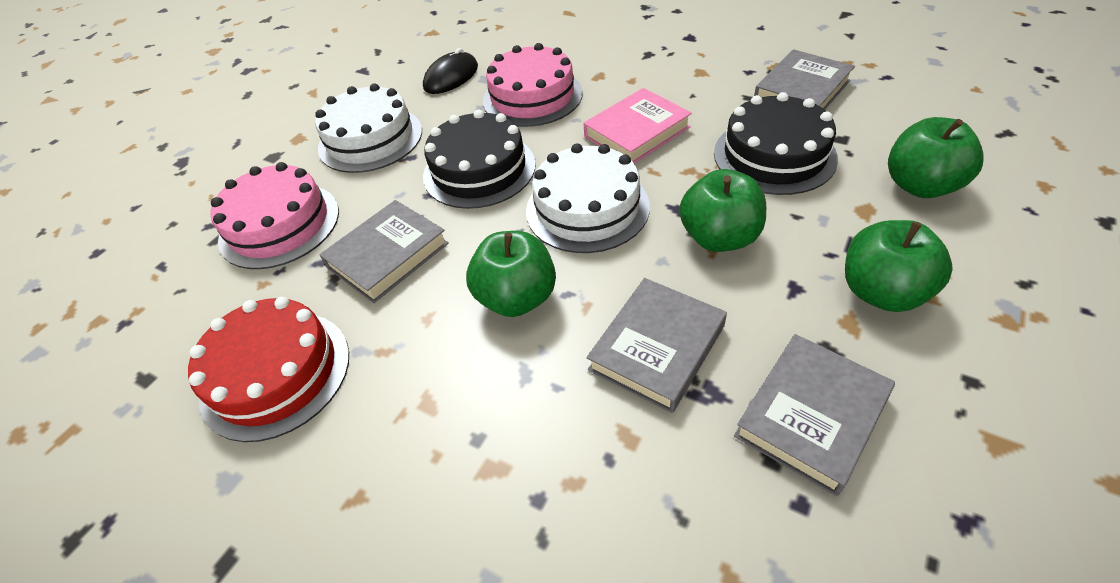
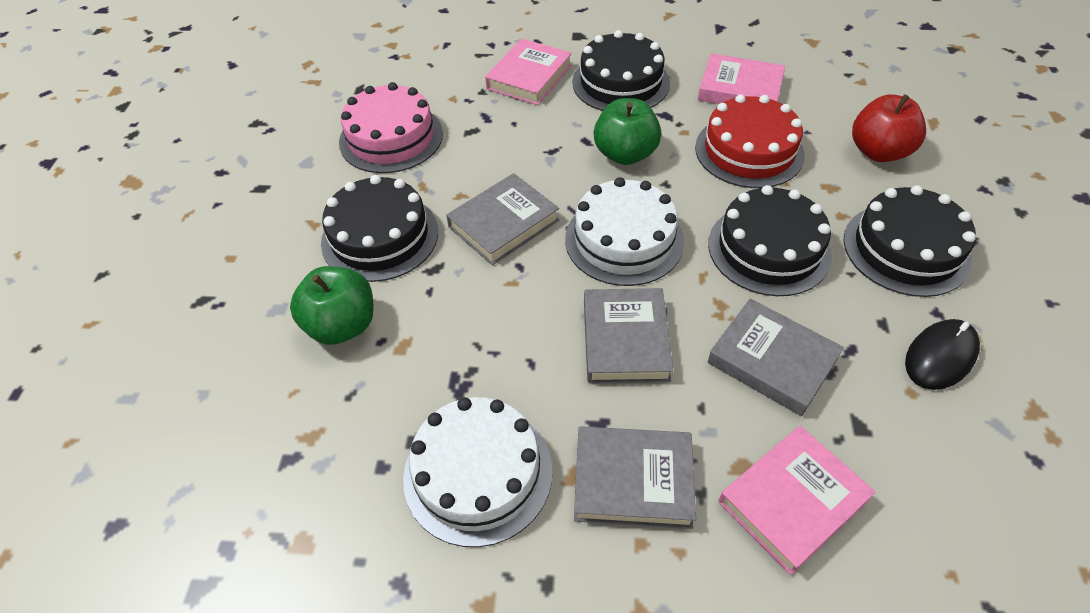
black cake: 2 -> 4
green apple: 4 -> 2
pink book: 1 -> 3
pink cake: 2 -> 1
red apple: 0 -> 1

